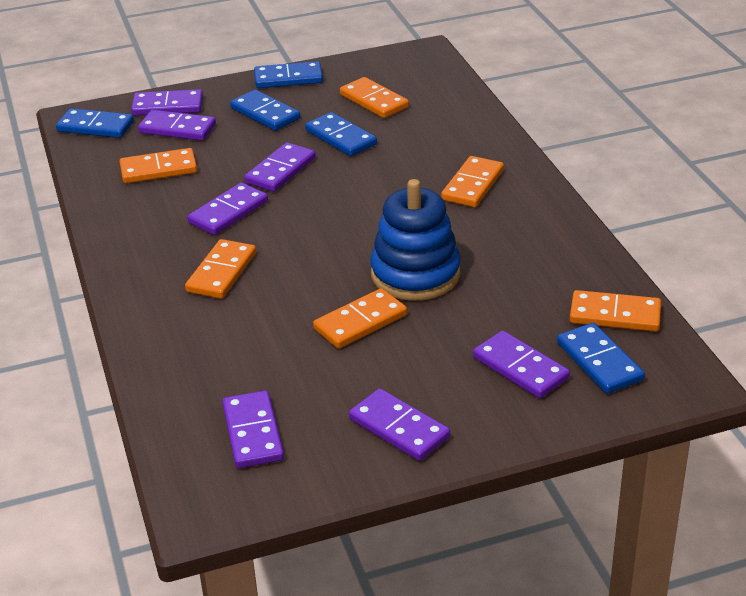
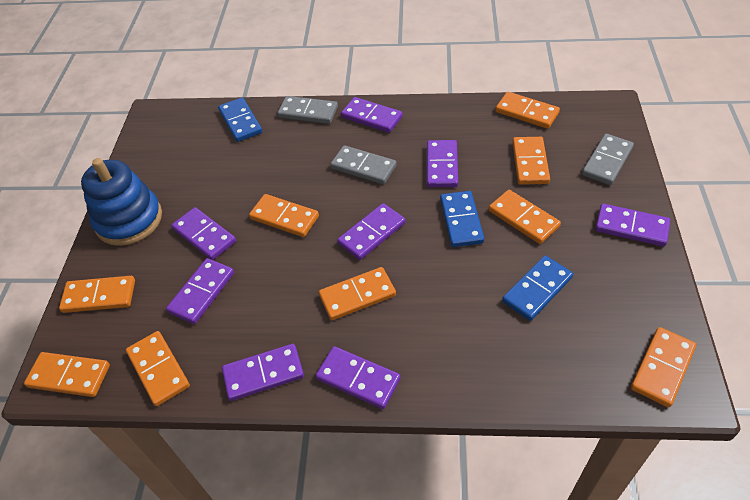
blue domino: 5 -> 3
grey domino: 0 -> 3
orange domino: 6 -> 9
purple domino: 7 -> 8

